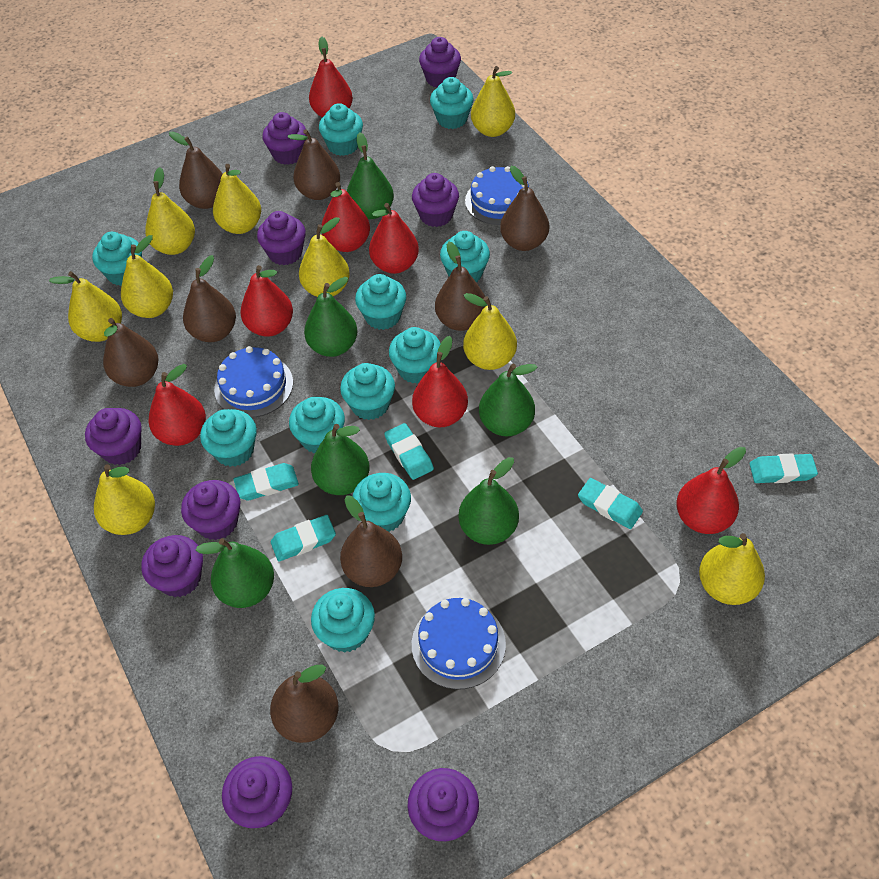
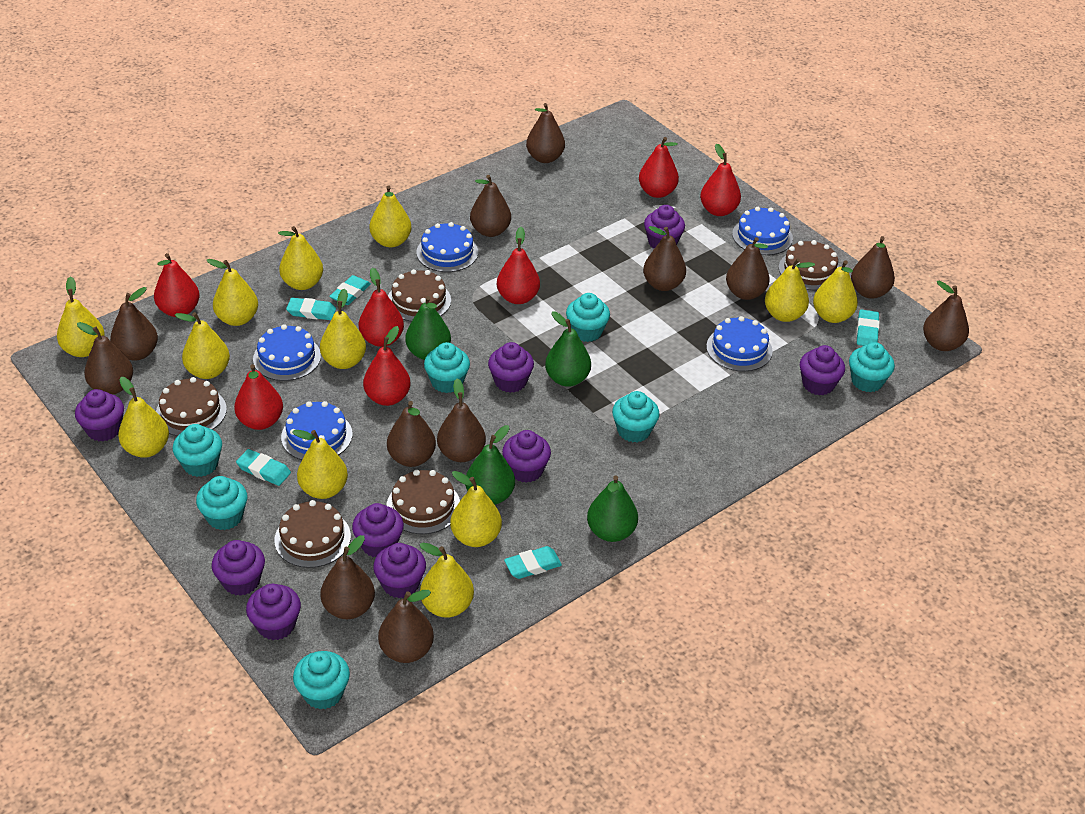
blue cake: 3 -> 5
brown cake: 0 -> 5
brown pear: 8 -> 12
green pear: 6 -> 4
turquoise cupcake: 11 -> 7
yellow pear: 9 -> 12

